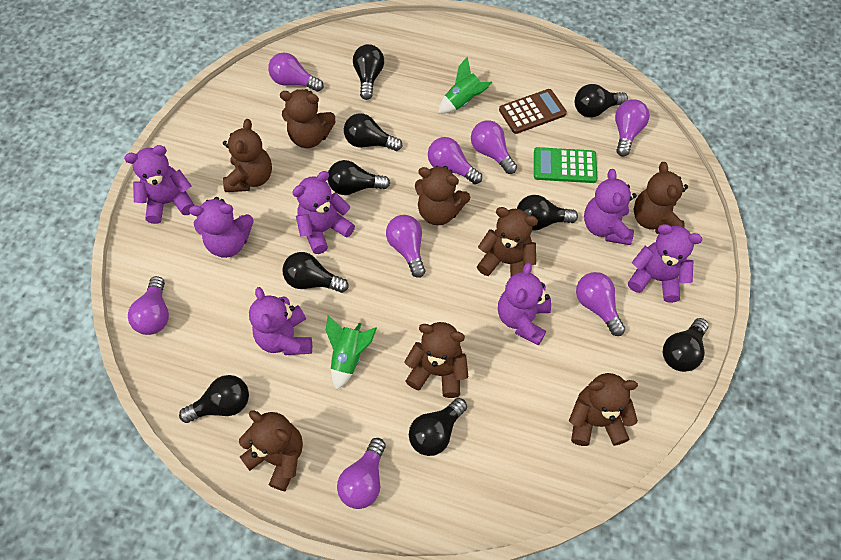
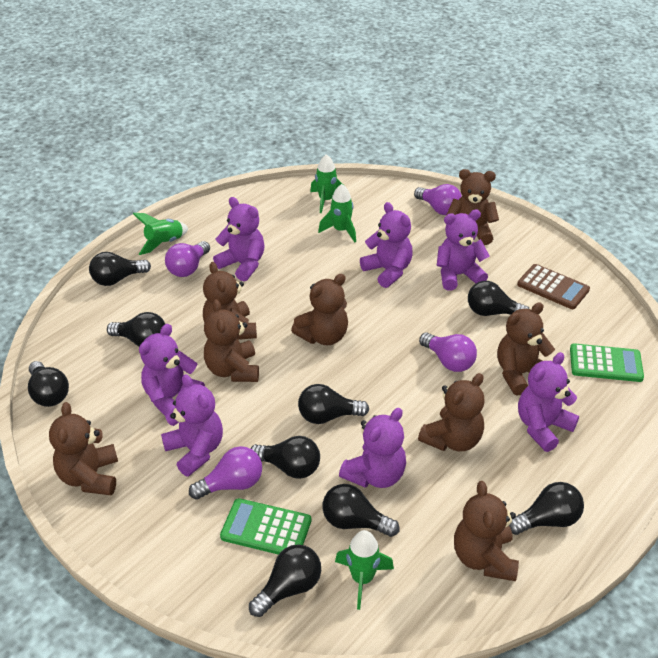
green calculator: 1 -> 2
green rocket: 2 -> 4
purple light bulb: 8 -> 4

